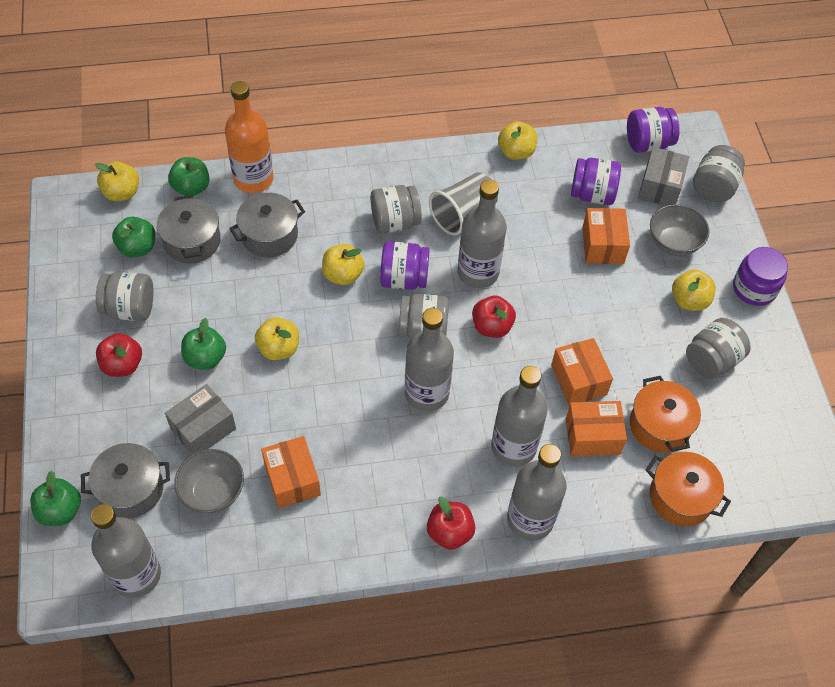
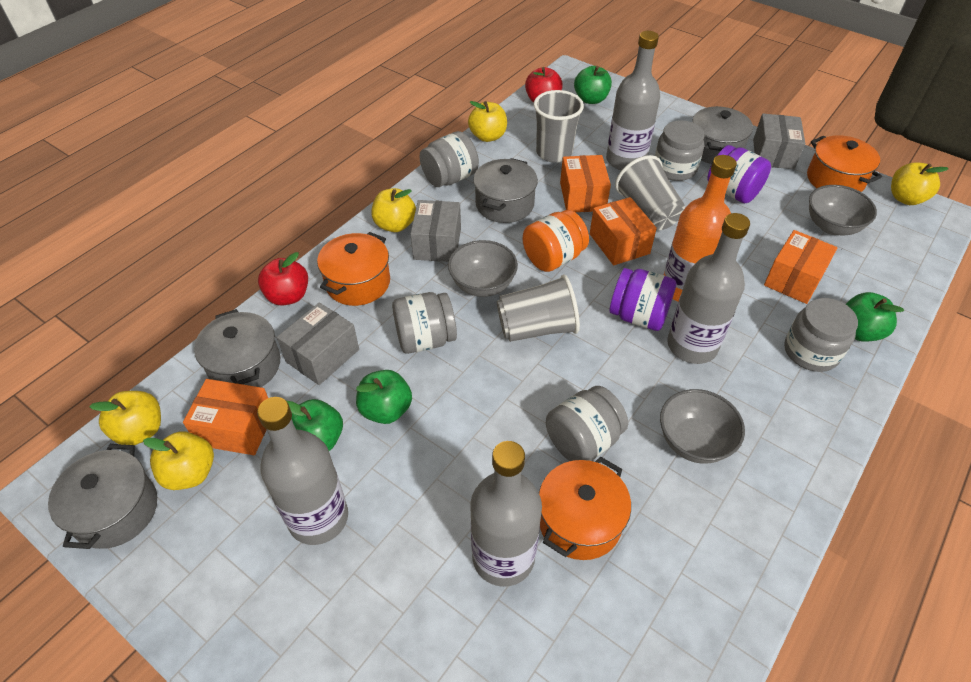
grey bottle: 5 -> 4
grey bowl: 2 -> 3
grey box: 2 -> 3
grey cup: 1 -> 3
grey pot: 3 -> 4
orange jar: 0 -> 1
orange pot: 2 -> 3
purple jar: 4 -> 2
red apple: 3 -> 2

